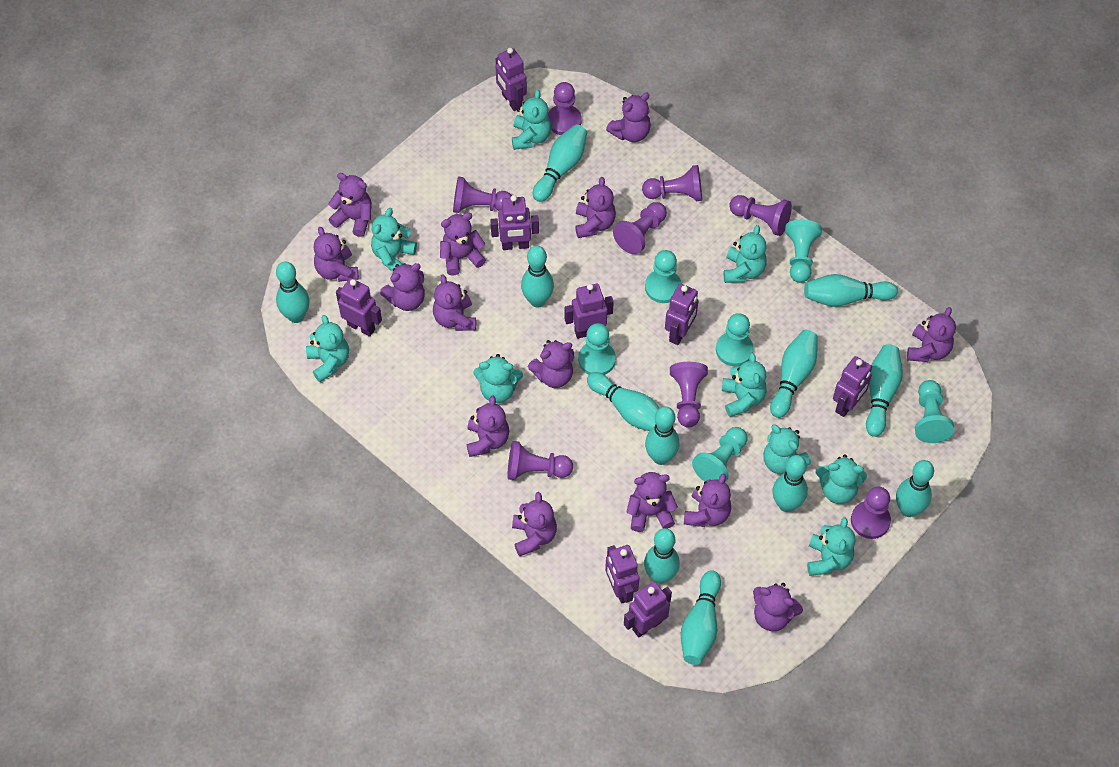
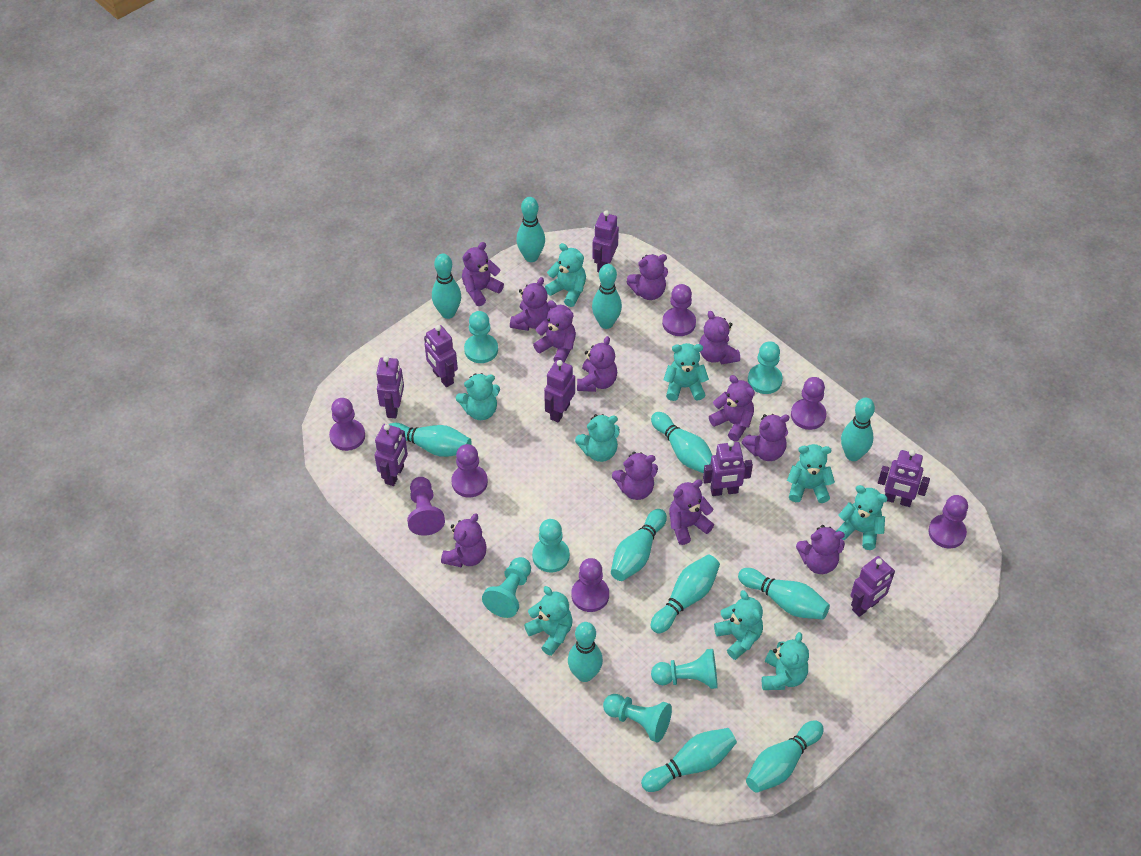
purple pawn: 8 -> 7
purple teddy bear: 14 -> 12

